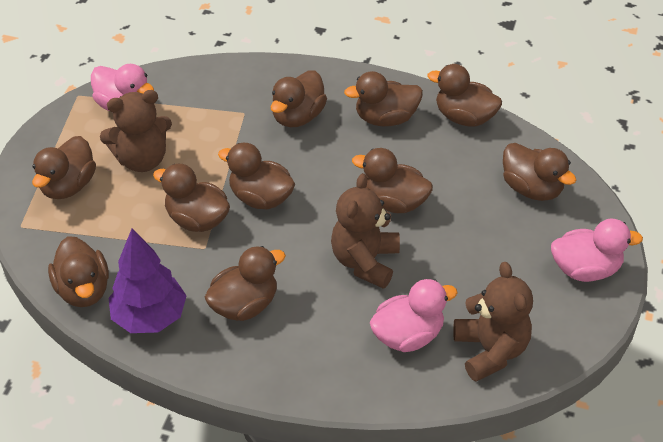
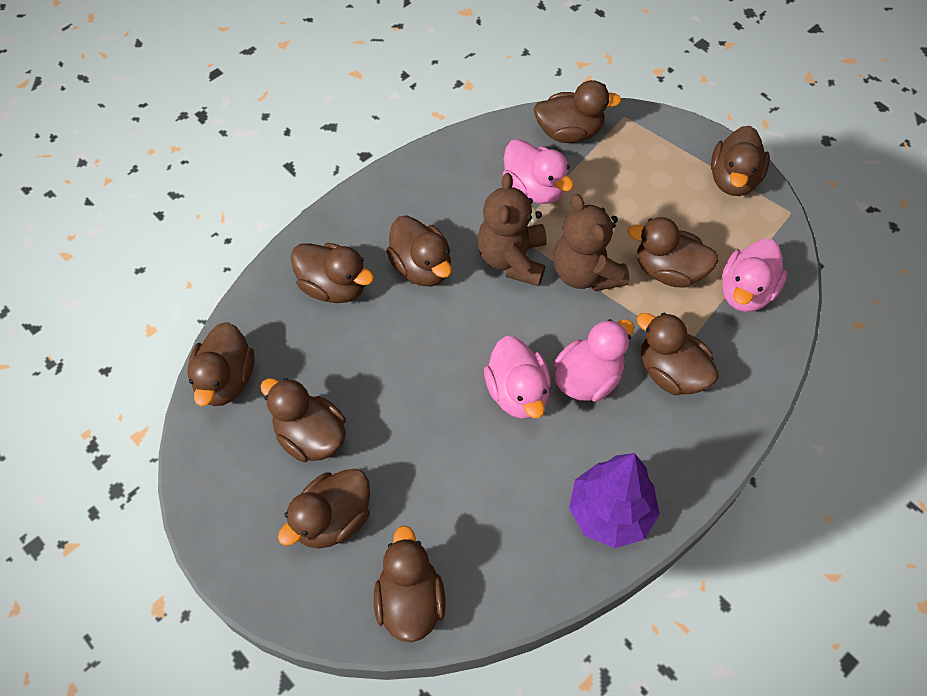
brown teddy bear: 3 -> 2
pink duck: 3 -> 4

